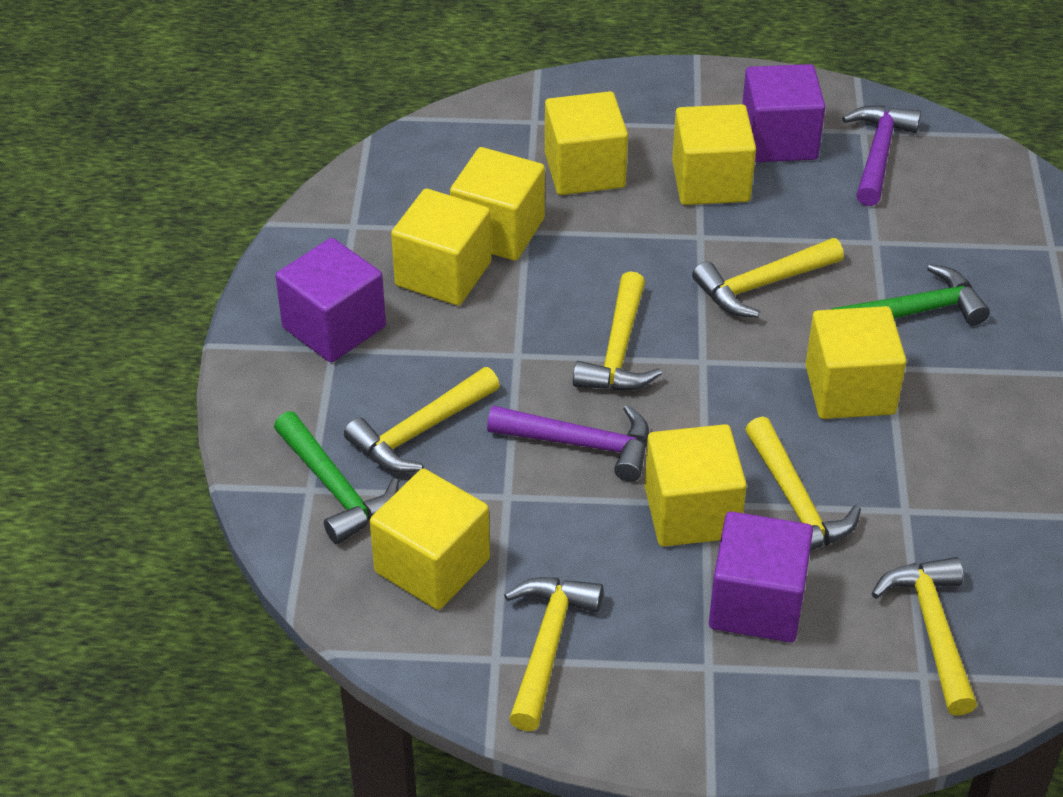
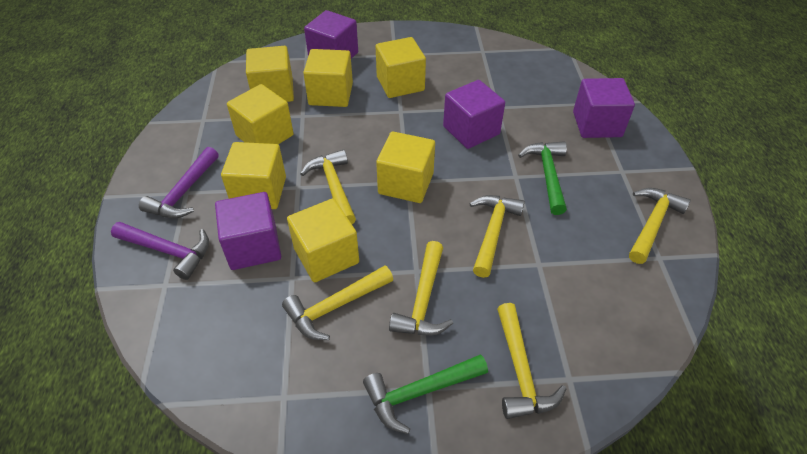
purple cube: 3 -> 4

